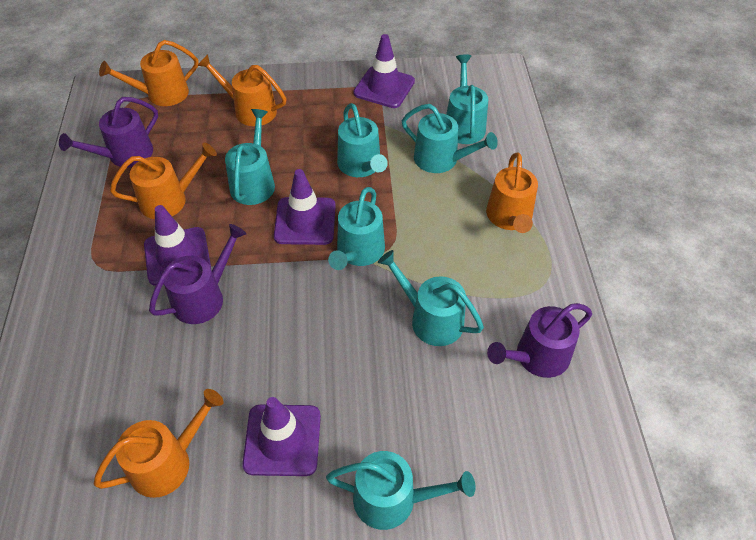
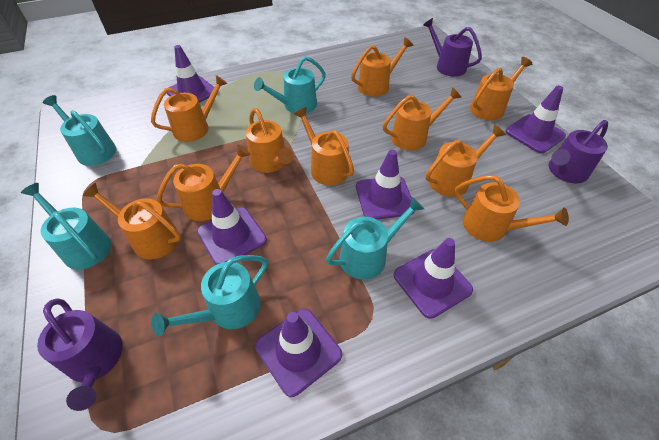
orange watering can: 5 -> 10
purple traffic cone: 4 -> 6
turquoise watering can: 7 -> 5

